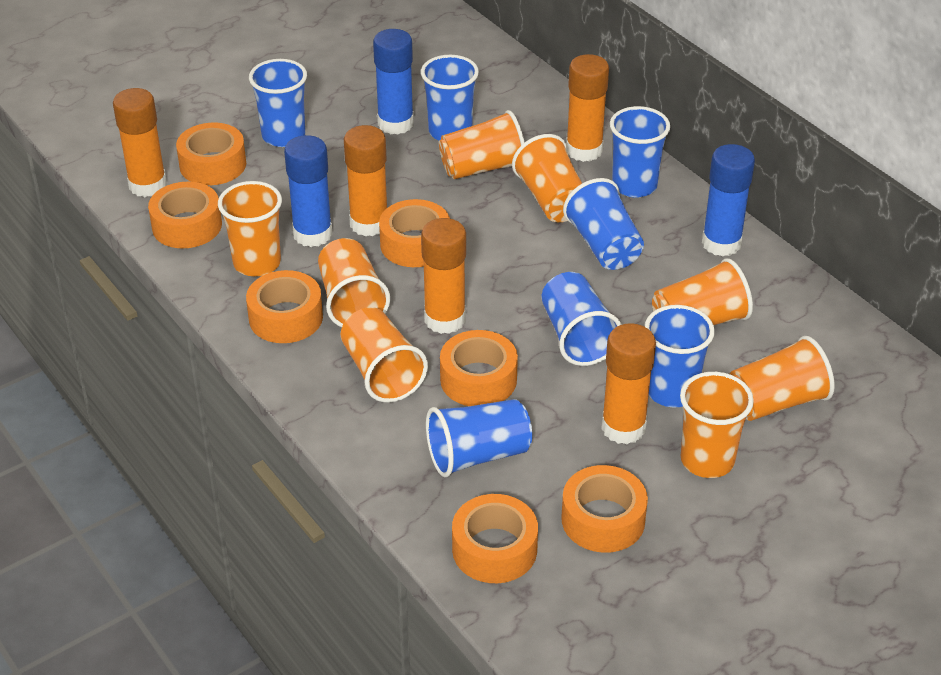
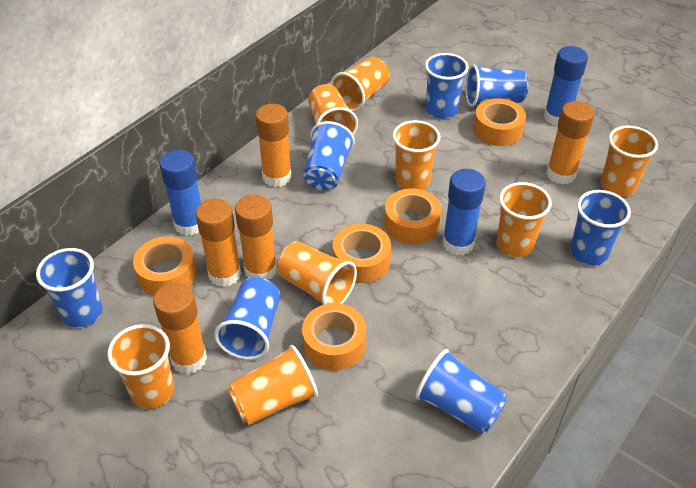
orange tape: 7 -> 5

